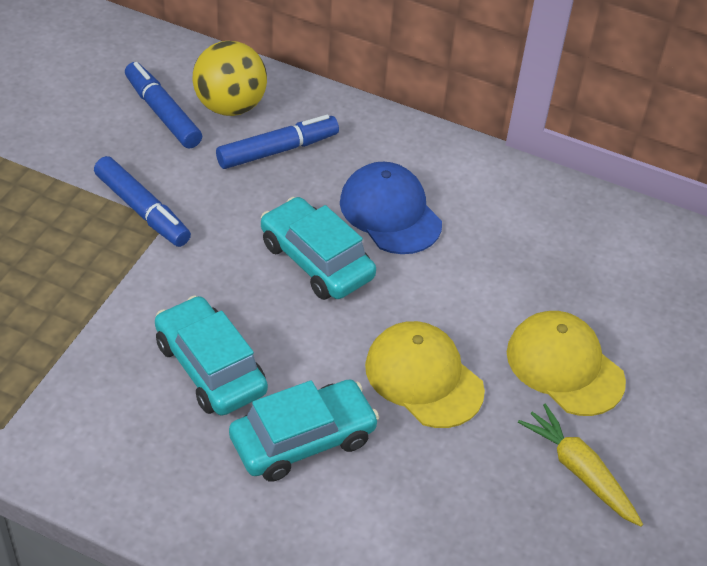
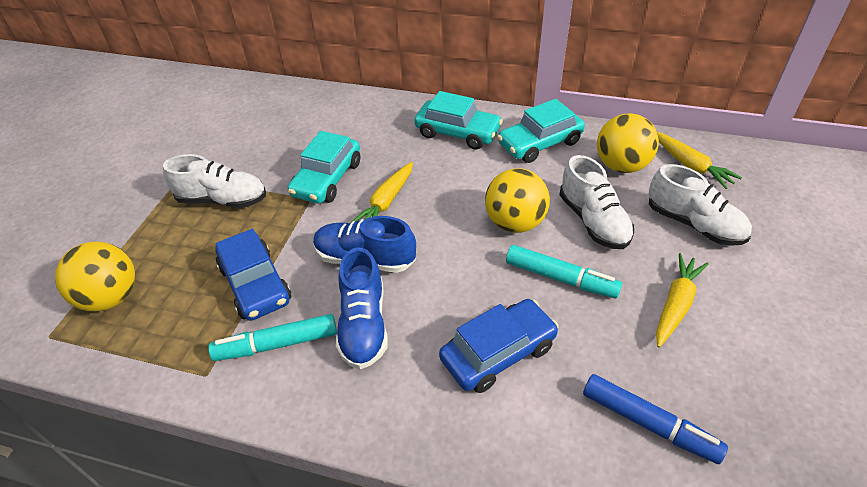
blue cap: 1 -> 0
blue car: 0 -> 2
blue marker: 3 -> 1
blue shoe: 0 -> 2
turquoise marker: 0 -> 2
white shoe: 0 -> 3
yellow ball: 1 -> 3
yellow cap: 2 -> 0
yellow carrot: 1 -> 3

